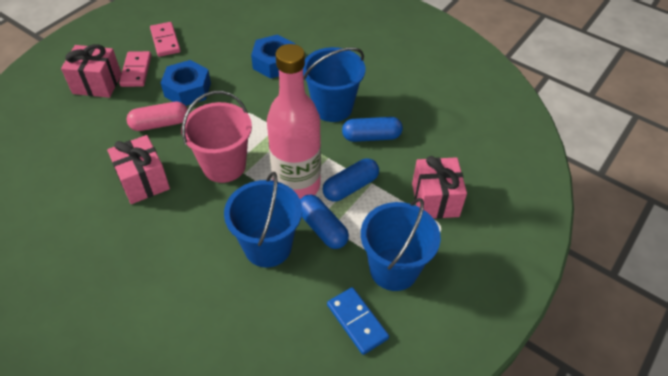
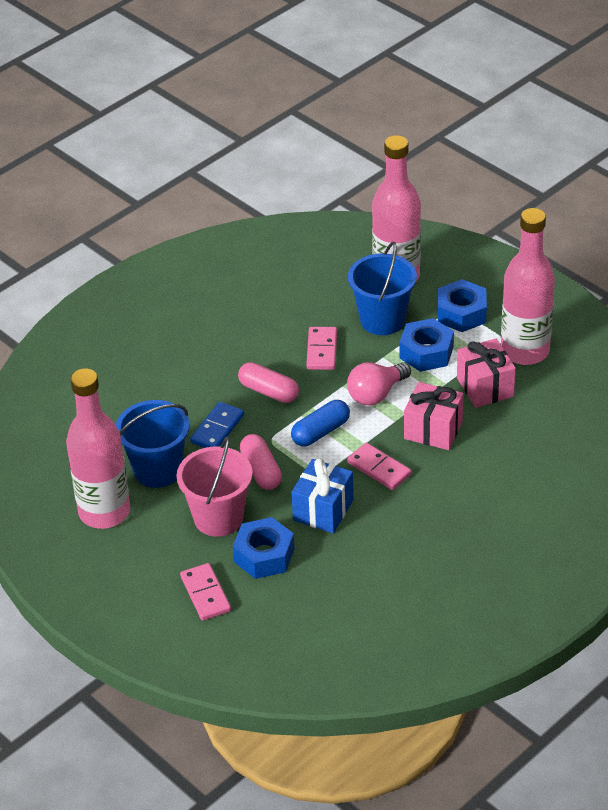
blue bucket: 3 -> 2
blue capsule: 3 -> 1
blue gift: 0 -> 1
blue nut: 2 -> 3
pink bottle: 1 -> 3
pink capsule: 1 -> 2
pink domino: 2 -> 3
pink gift: 3 -> 2
pink light bulb: 0 -> 1

